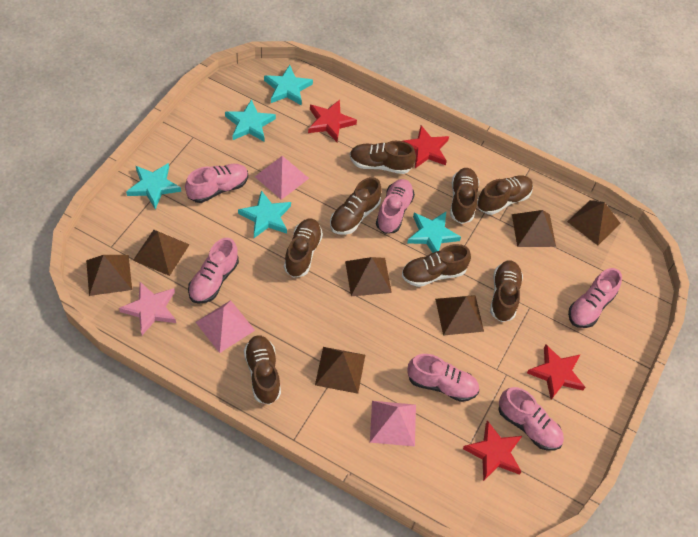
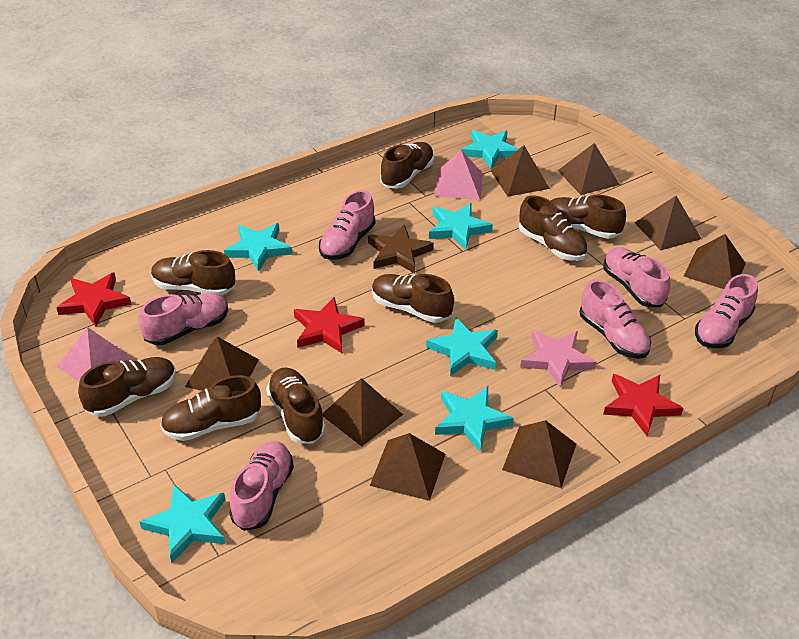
brown pyramid: 7 -> 8
brown star: 0 -> 1
pink pyramid: 3 -> 2
red star: 4 -> 3
turquoise star: 5 -> 6

